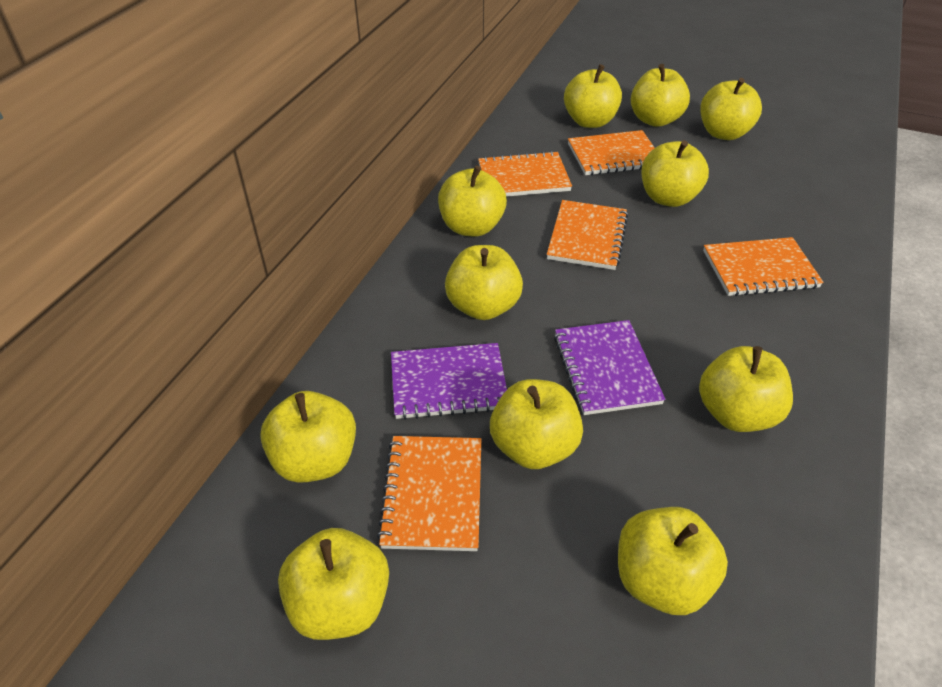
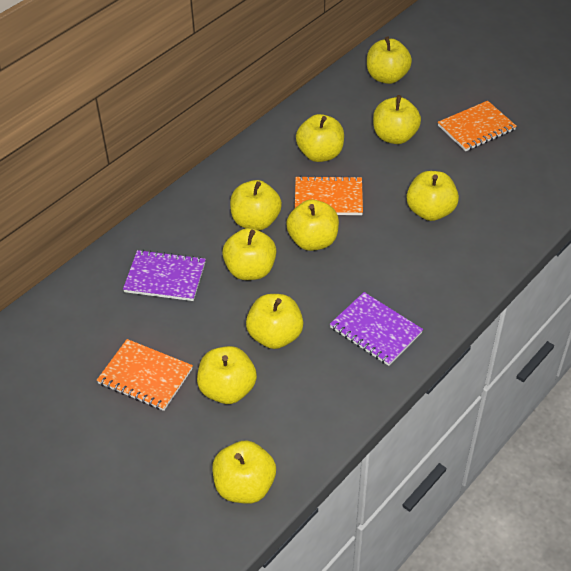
orange notebook: 5 -> 3
yellow apple: 11 -> 10

